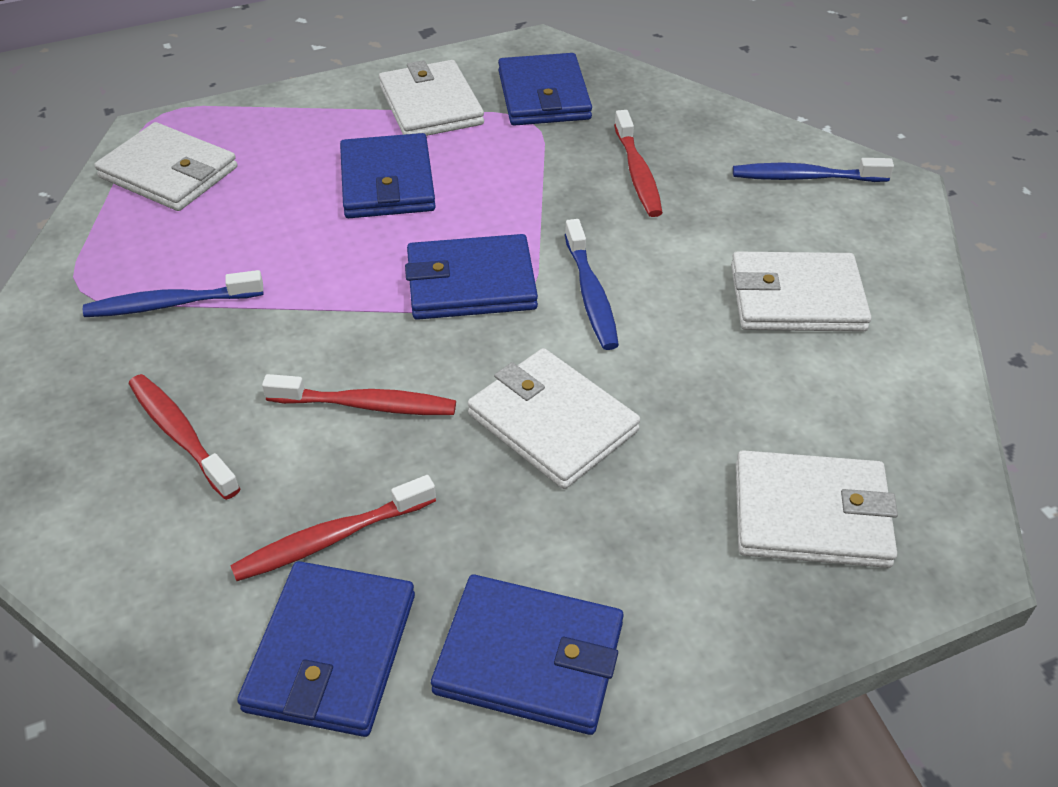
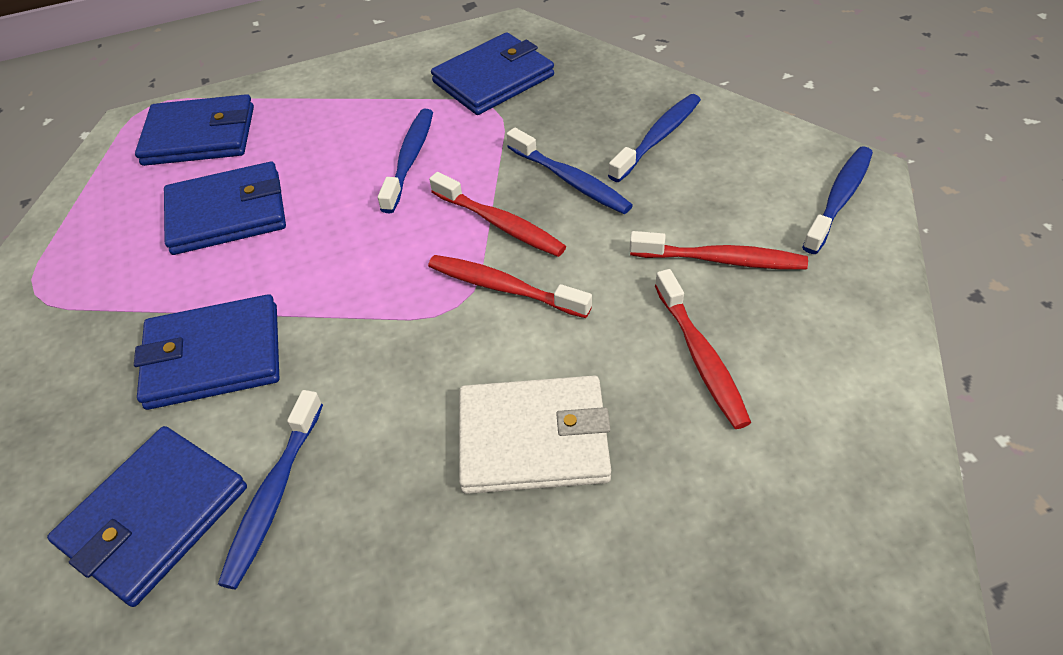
blue toothbrush: 3 -> 5
white wallet: 5 -> 1

